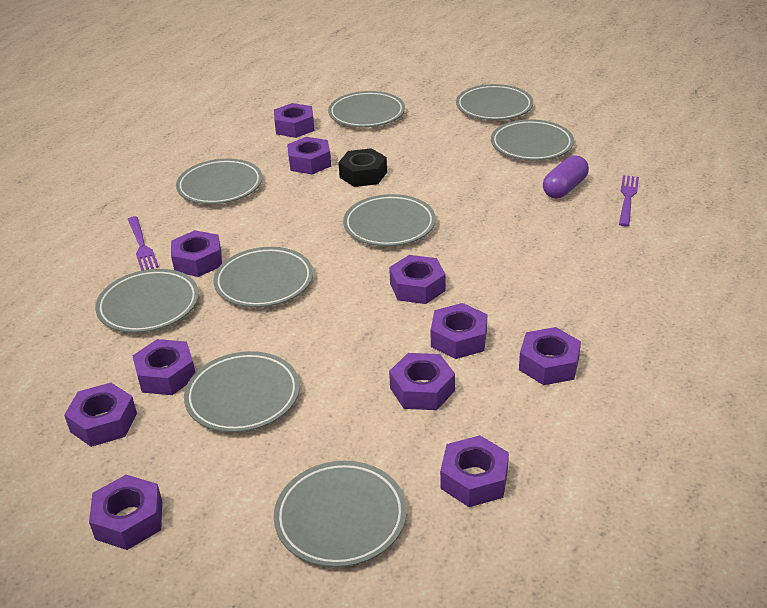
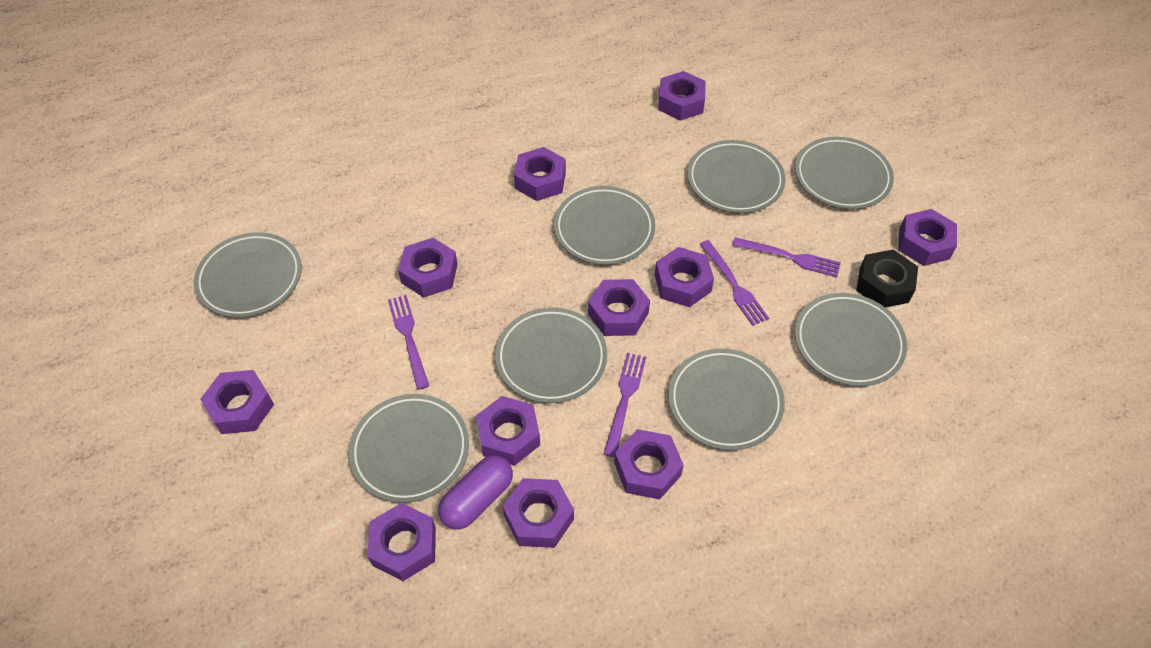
grey plate: 9 -> 8
purple fork: 2 -> 4

